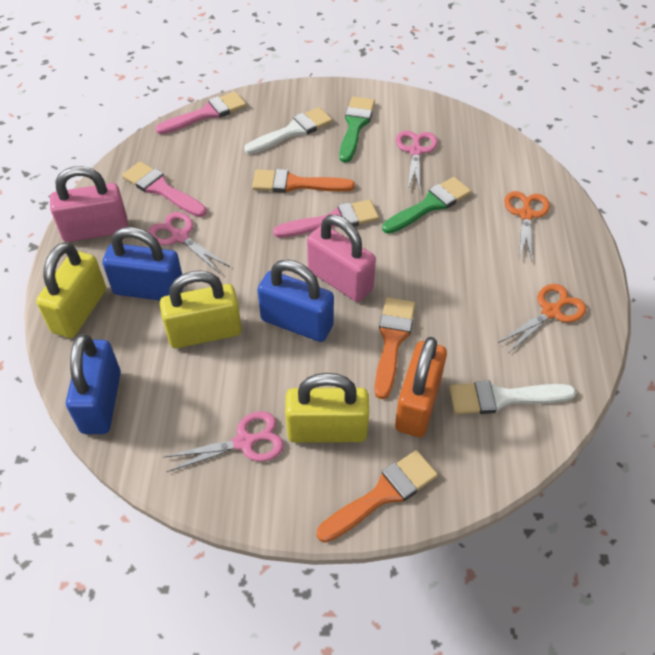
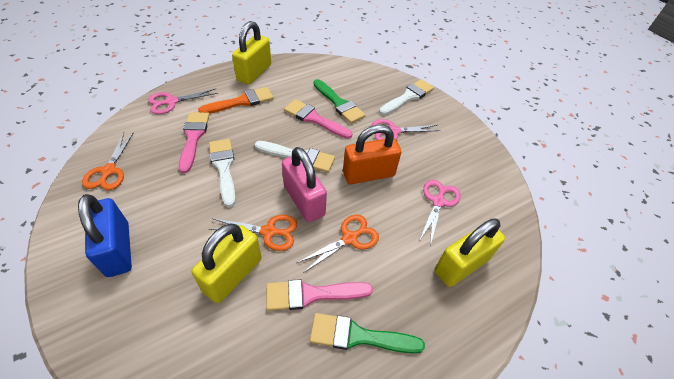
blue padlock: 3 -> 1
orange brush: 3 -> 1
orange scissors: 2 -> 3
pink padlock: 2 -> 1
white brush: 2 -> 3

